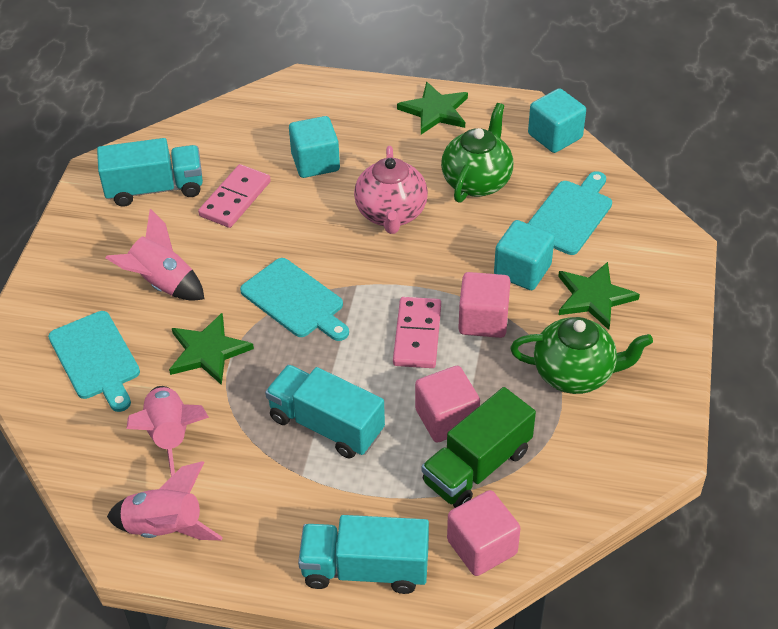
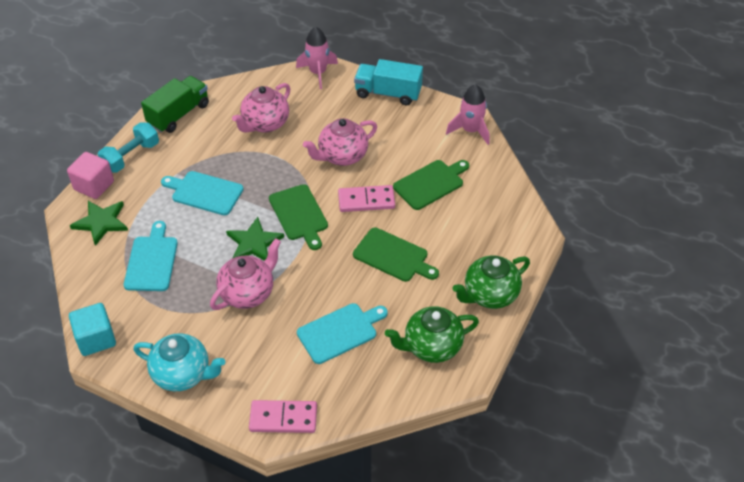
green cutting board: 0 -> 3
green star: 3 -> 2
pink cube: 3 -> 1
pink rocket: 3 -> 2
pink teapot: 1 -> 3
turquoise cube: 3 -> 1
turquoise dumbbell: 0 -> 1
turquoise teapot: 0 -> 1
turquoise truck: 3 -> 1

